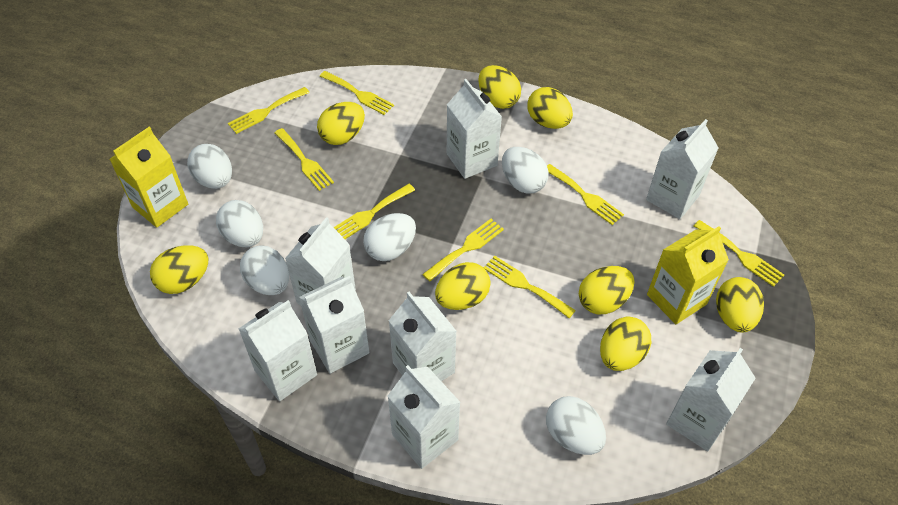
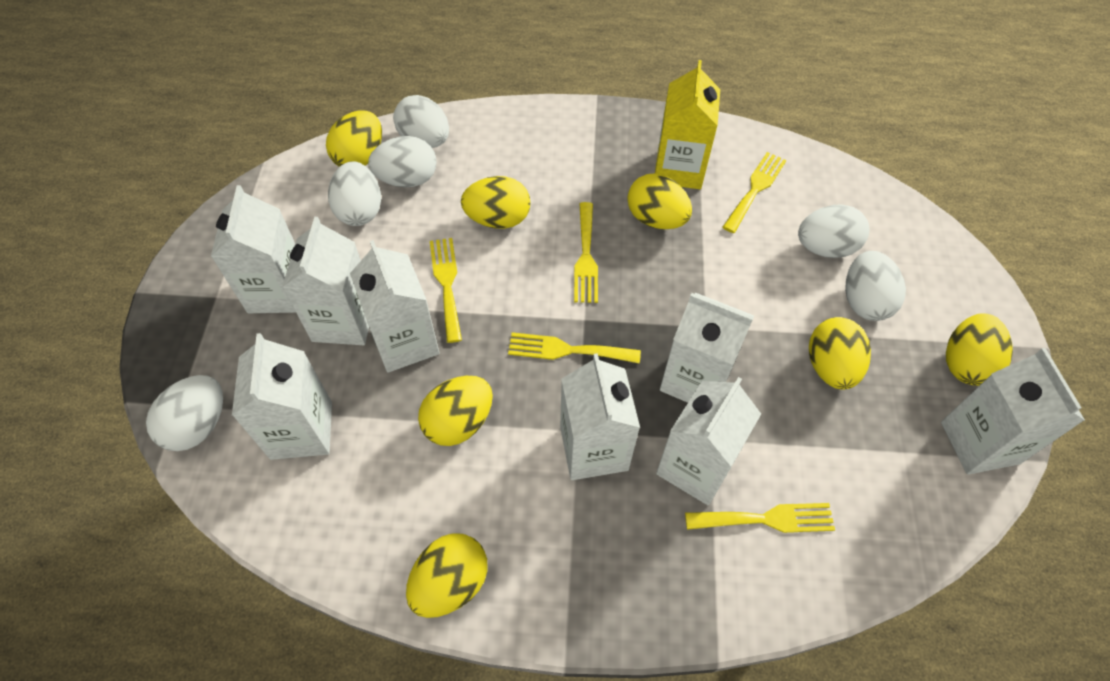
yellow carton: 2 -> 1
yellow egg: 8 -> 7
yellow fork: 8 -> 5

